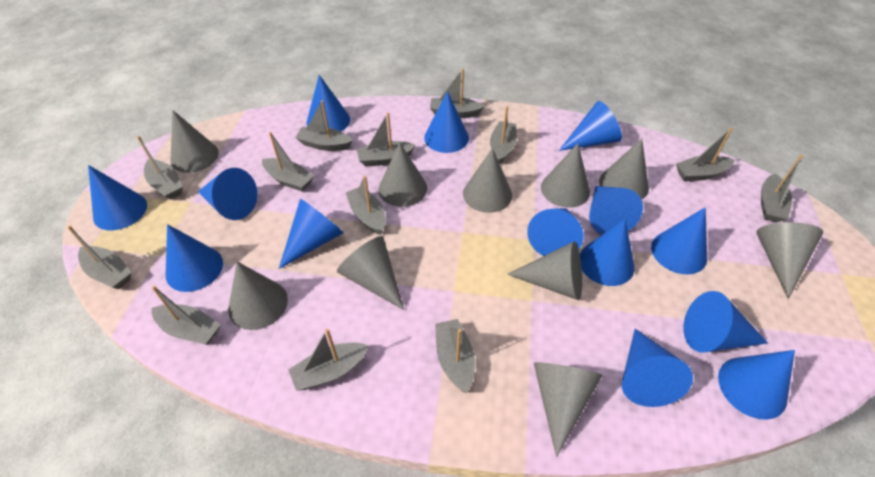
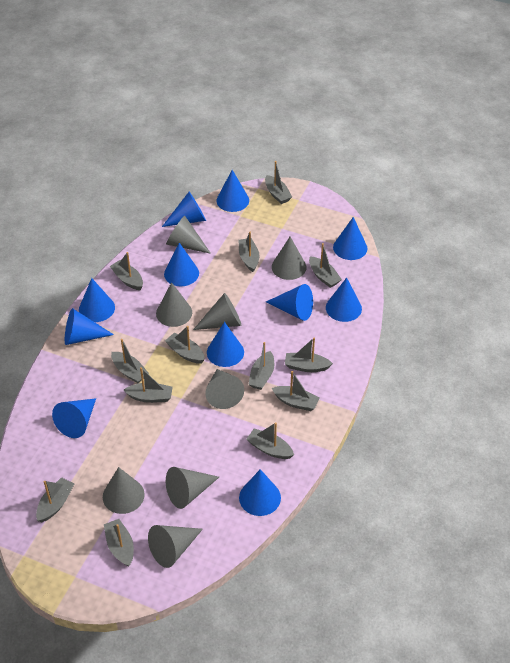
blue cone: 14 -> 11
grey cone: 10 -> 8

